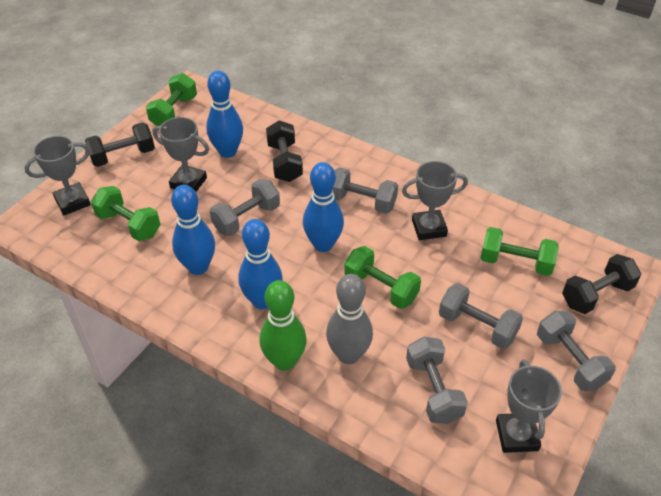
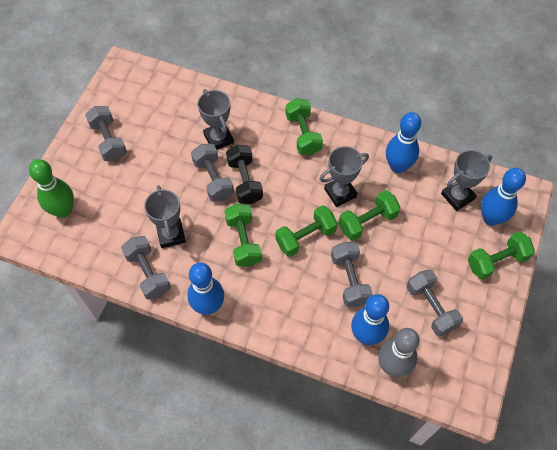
black dumbbell: 3 -> 1
green dumbbell: 4 -> 5

